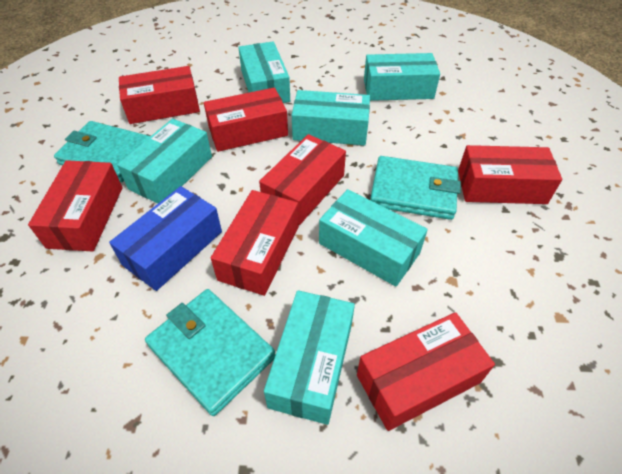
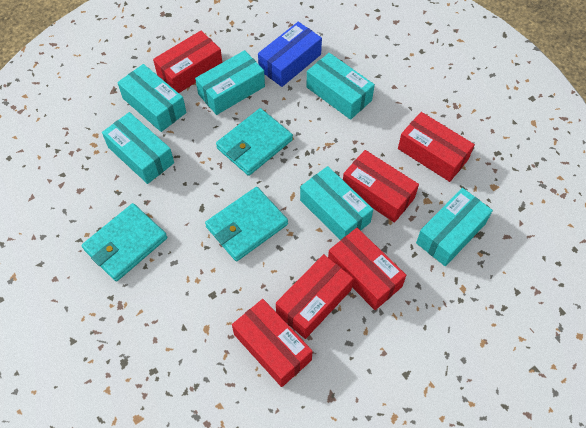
red box: 7 -> 6

